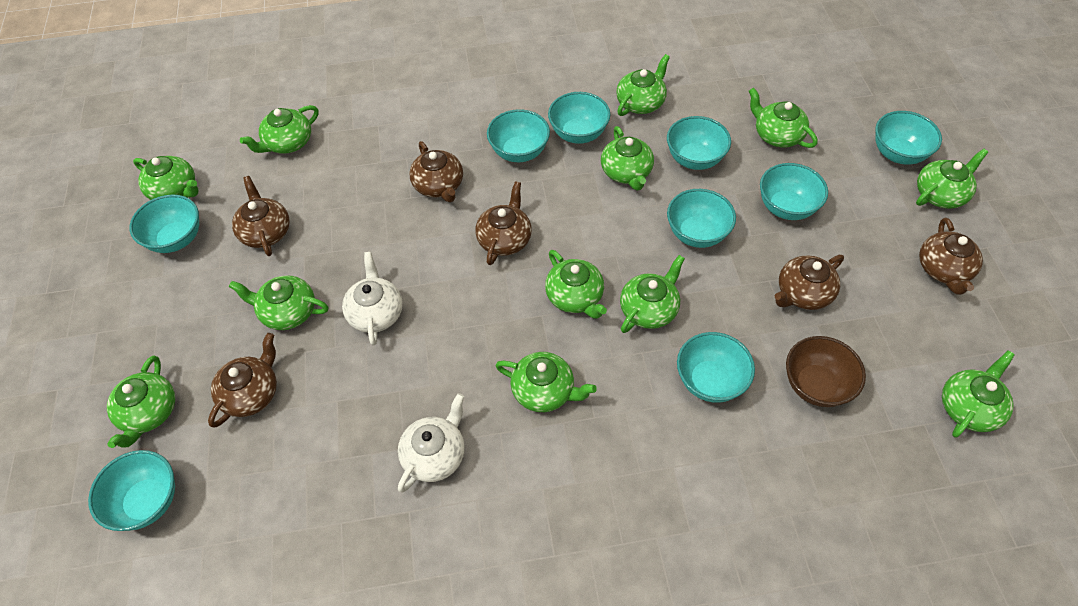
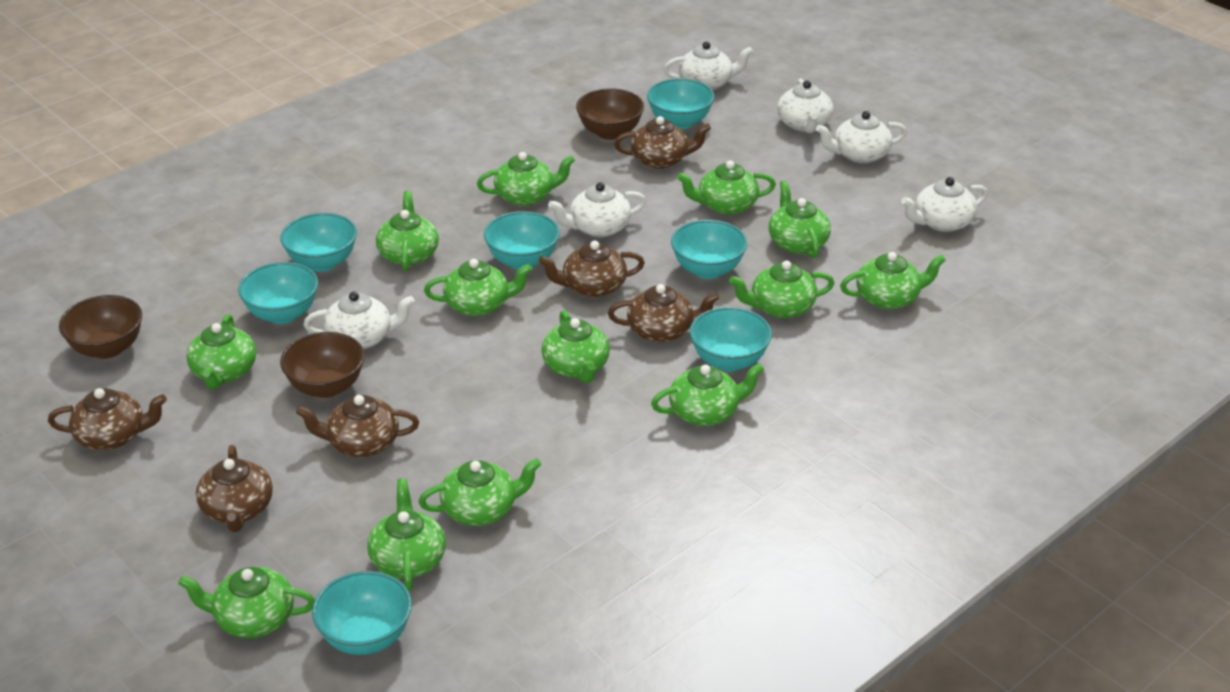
brown bowl: 1 -> 3
green teapot: 12 -> 13
turquoise bowl: 9 -> 7
white teapot: 2 -> 6

